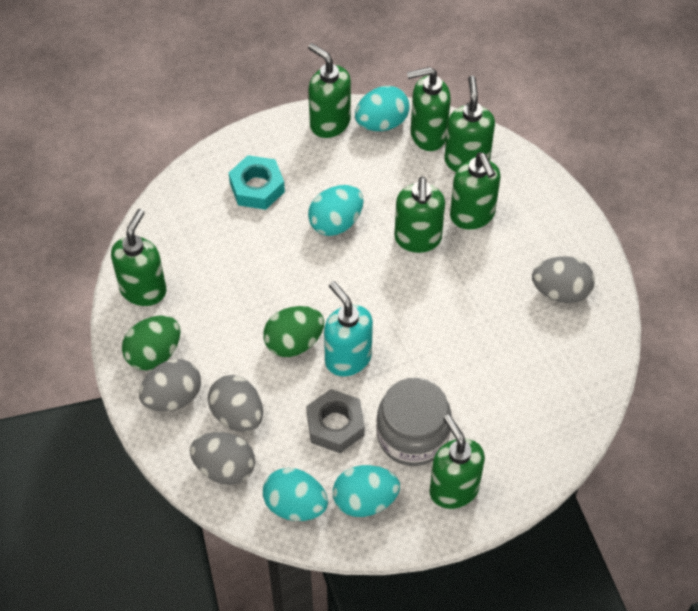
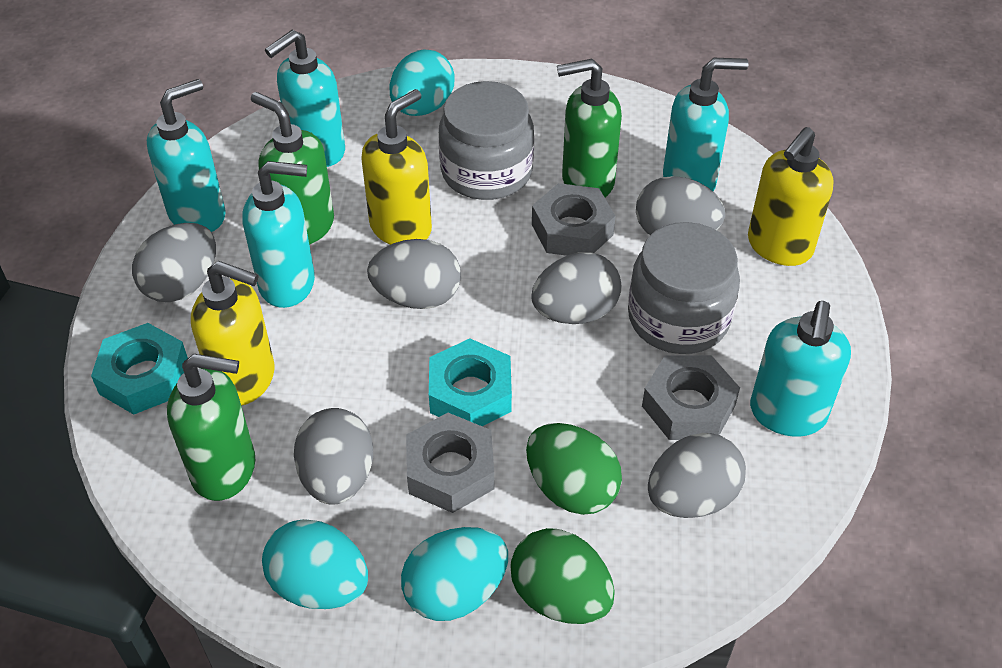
green soap dispenser: 7 -> 3
grey egg: 4 -> 6
grey jar: 1 -> 2
grey nut: 1 -> 3
turquoise egg: 4 -> 3
turquoise nut: 1 -> 2
turquoise soap dispenser: 1 -> 5
yellow soap dispenser: 0 -> 3

